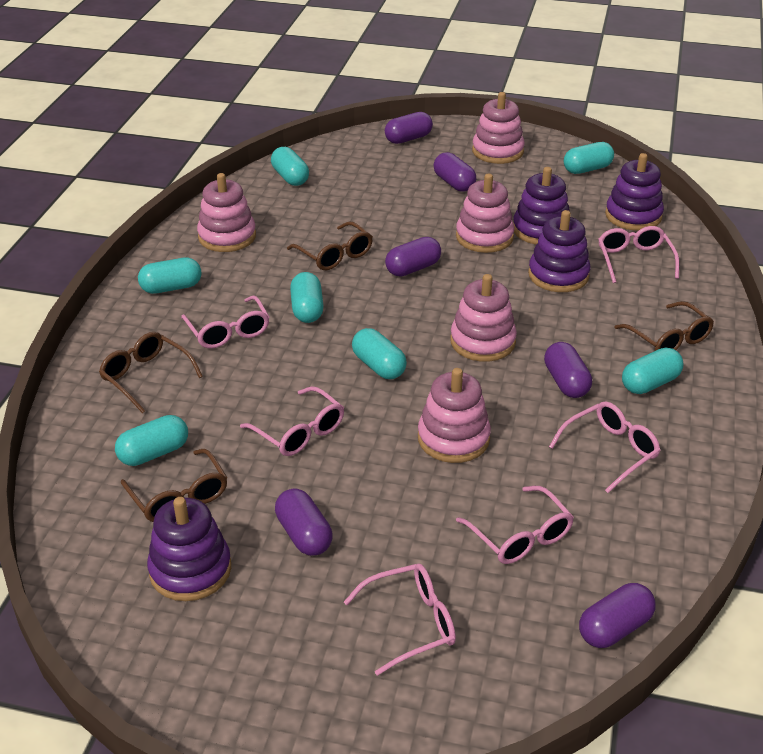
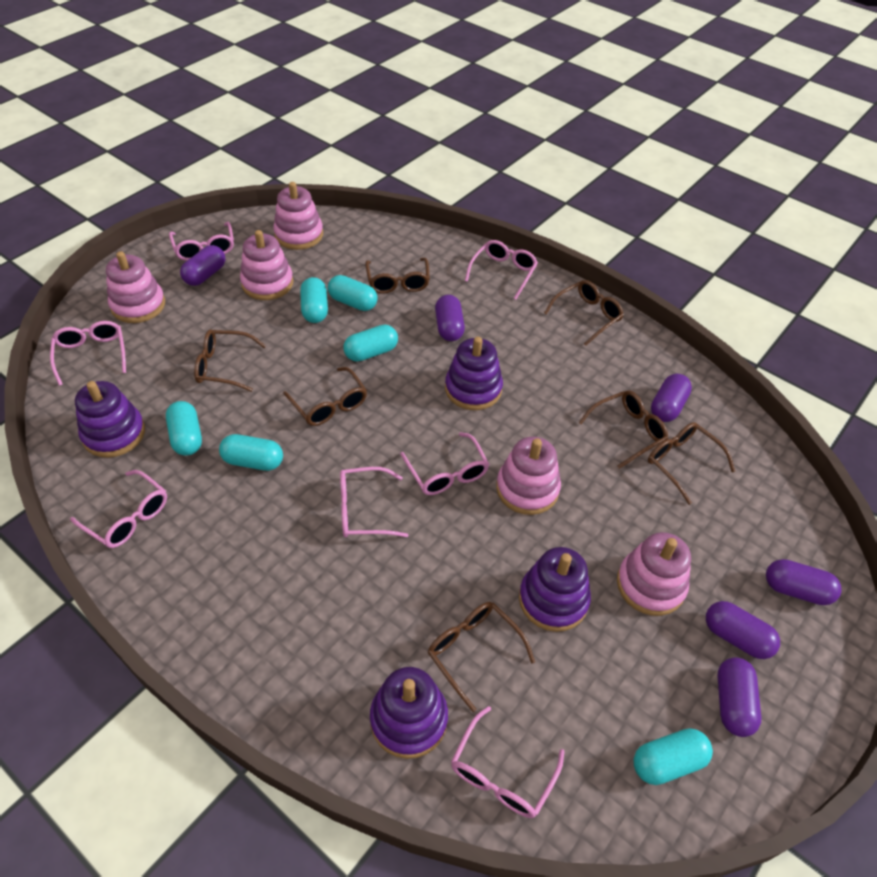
brown glasses: 4 -> 7
pink glasses: 6 -> 7
turquoise capsule: 7 -> 6

